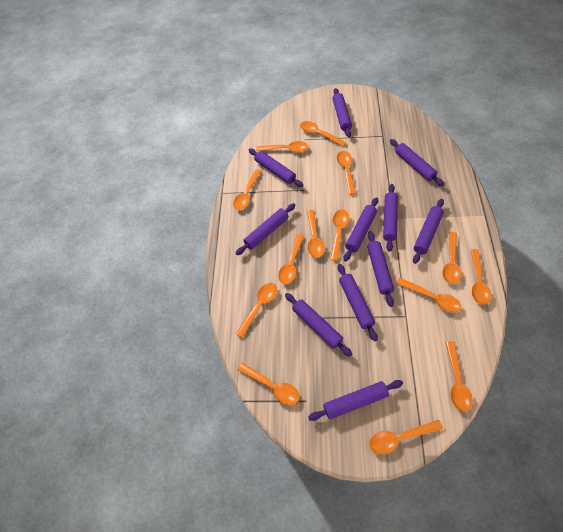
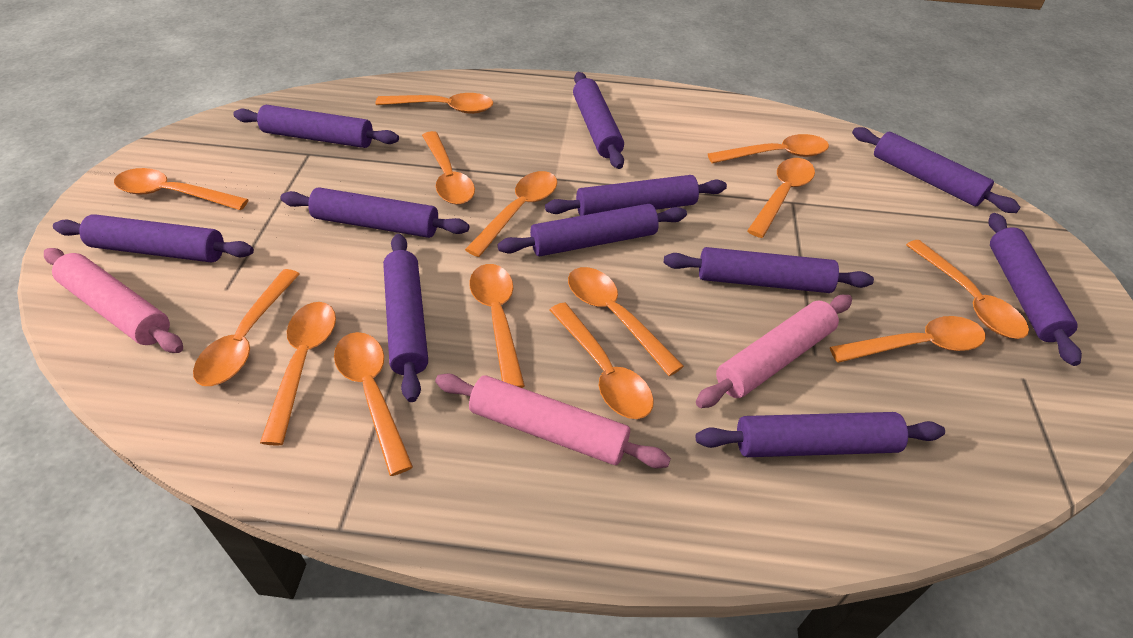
pink rolling pin: 0 -> 3

